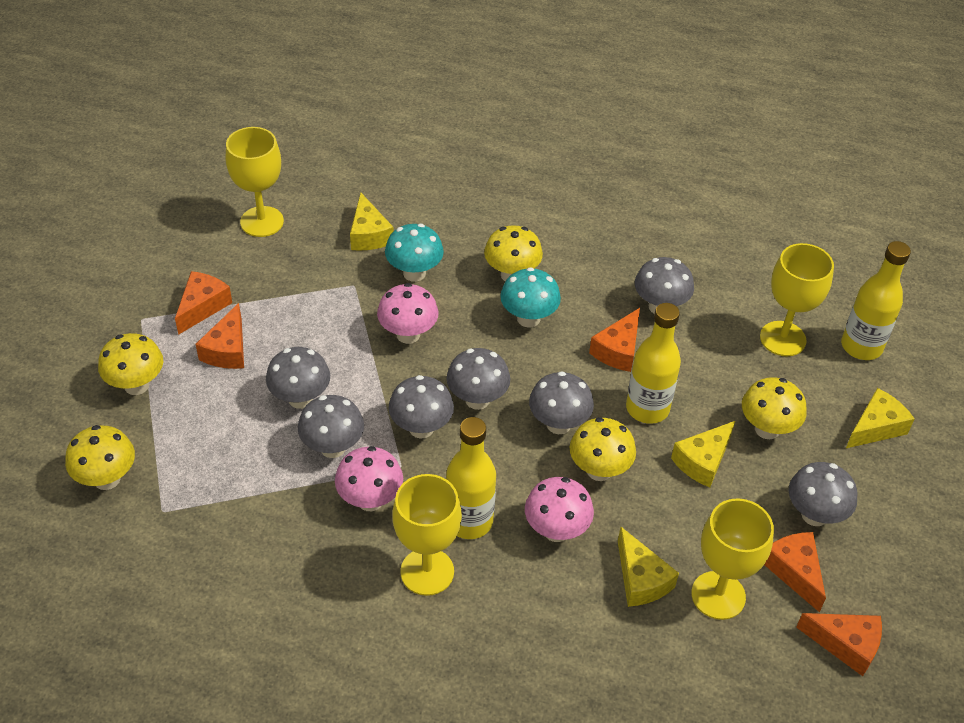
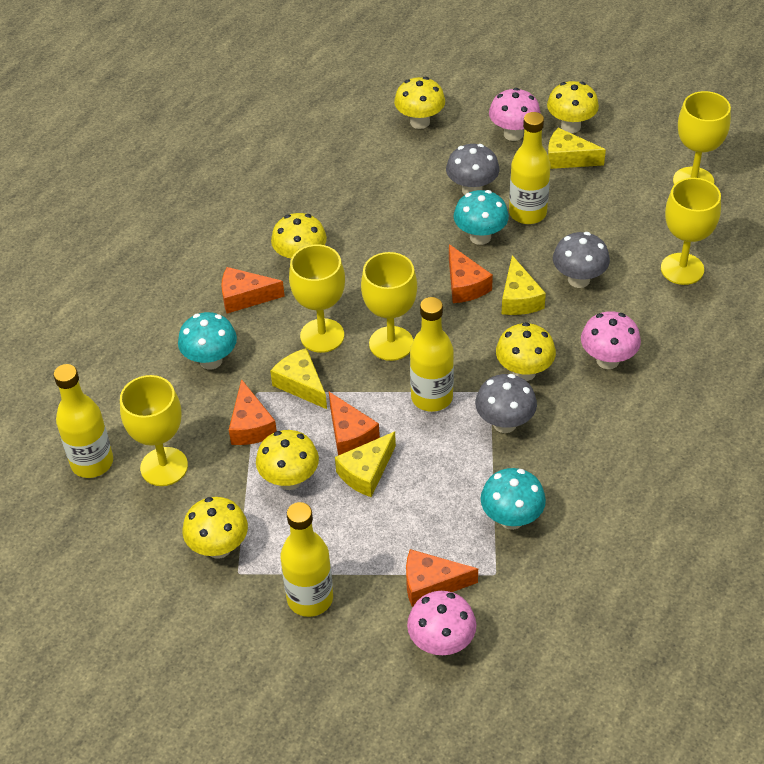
grey mushroom: 7 -> 3
turquoise mushroom: 2 -> 3
yellow bottle: 3 -> 4
yellow goblet: 4 -> 5
yellow mushroom: 5 -> 6

